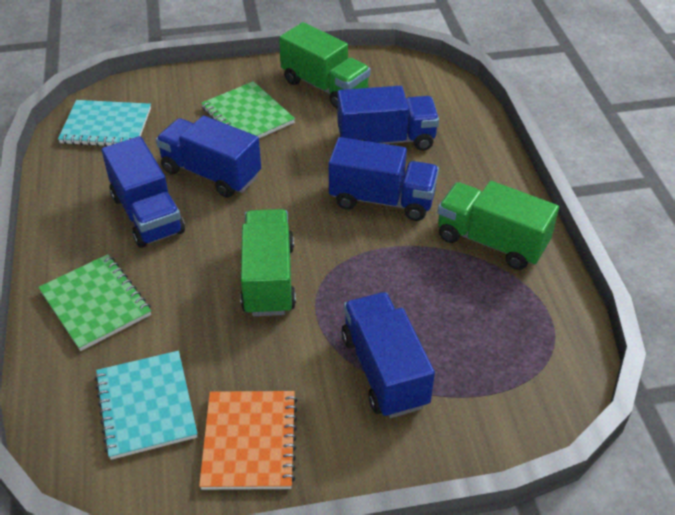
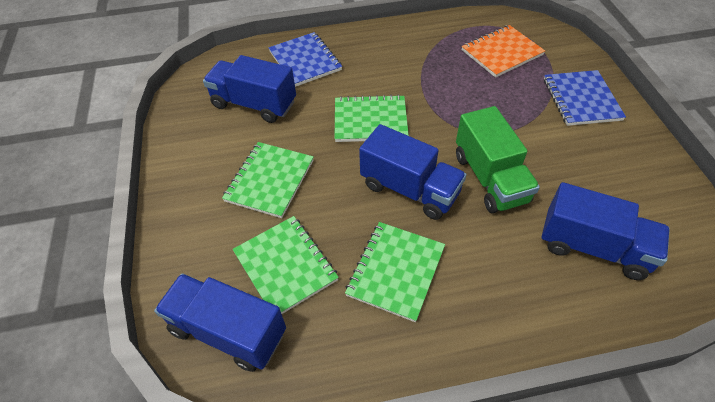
blue notebook: 0 -> 2
blue truck: 5 -> 4
green notebook: 2 -> 4
green truck: 3 -> 1
turquoise notebook: 2 -> 0

